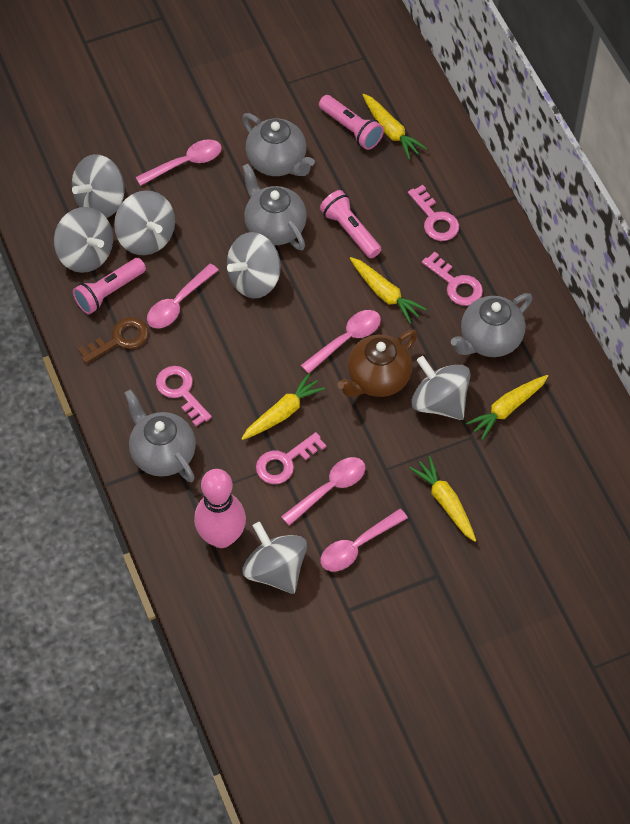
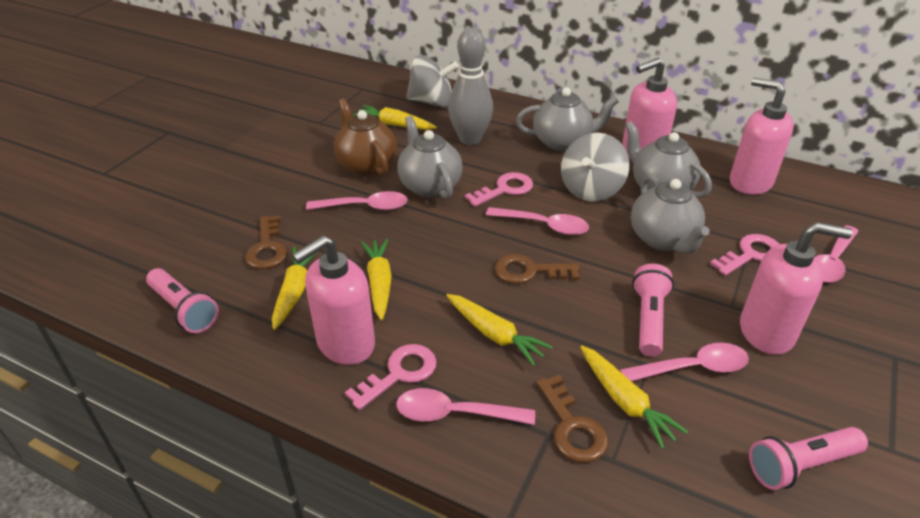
brown key: 1 -> 3
grey bowling pin: 0 -> 1
grey spinning top: 6 -> 2
pink bowling pin: 1 -> 0
pink key: 4 -> 3
pink soap dispenser: 0 -> 4

